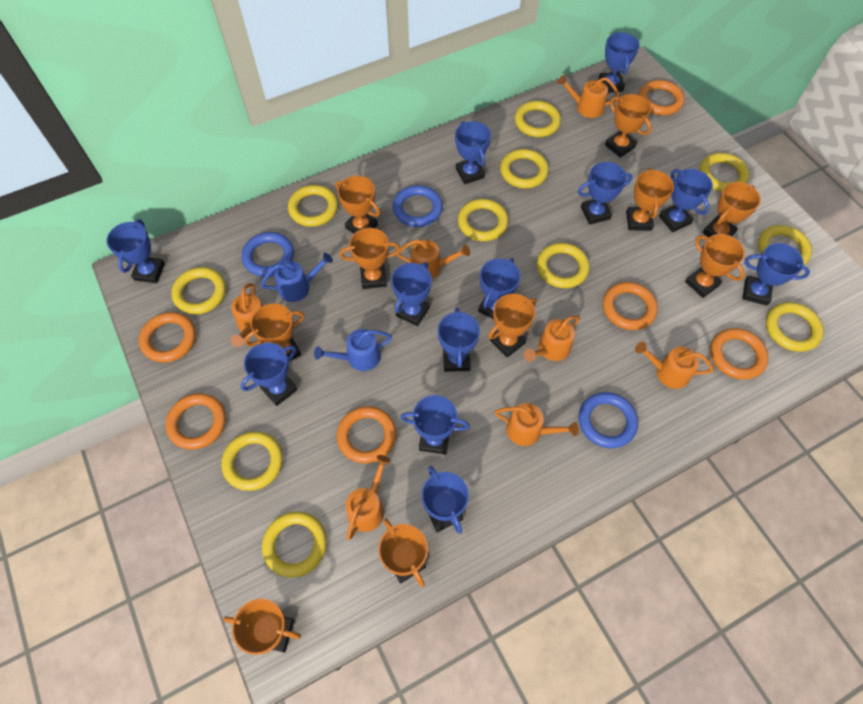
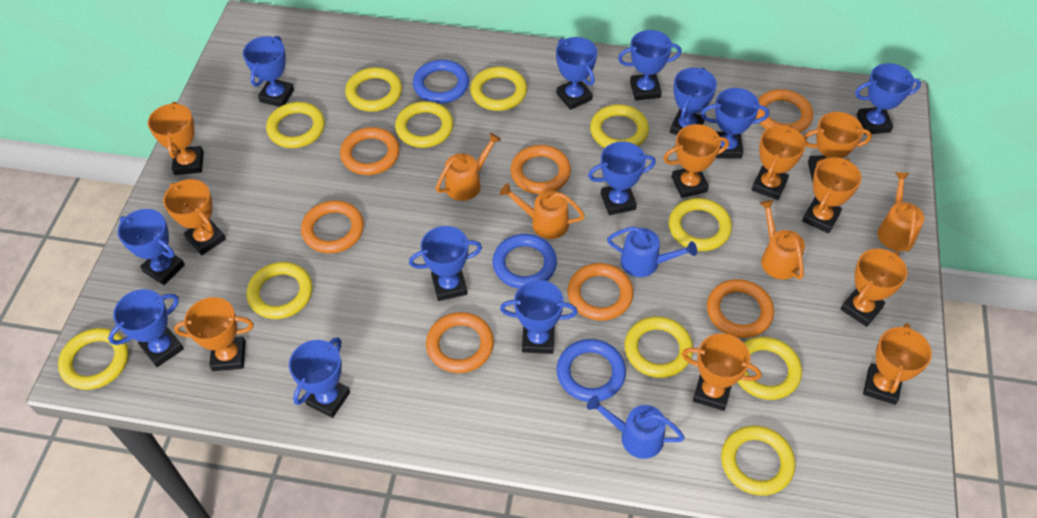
orange ring: 6 -> 7
orange watering can: 7 -> 4

